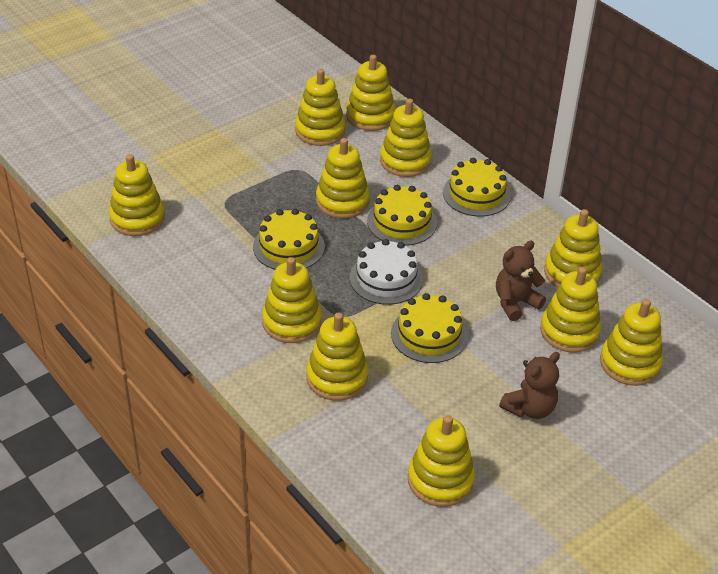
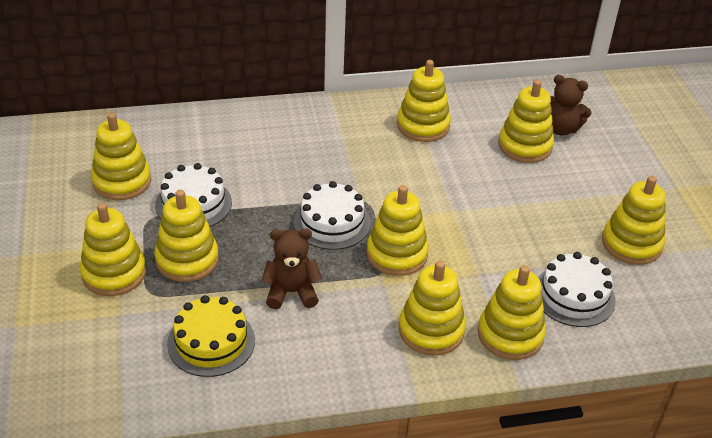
white cake: 1 -> 3
yellow cake: 4 -> 1
yellow stacking toy: 11 -> 9

